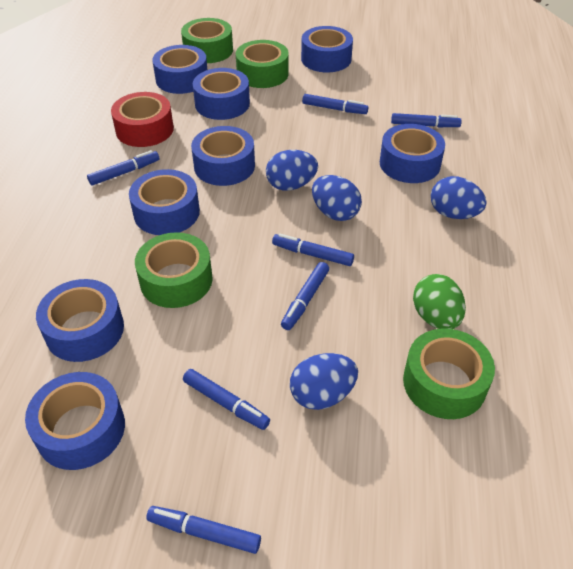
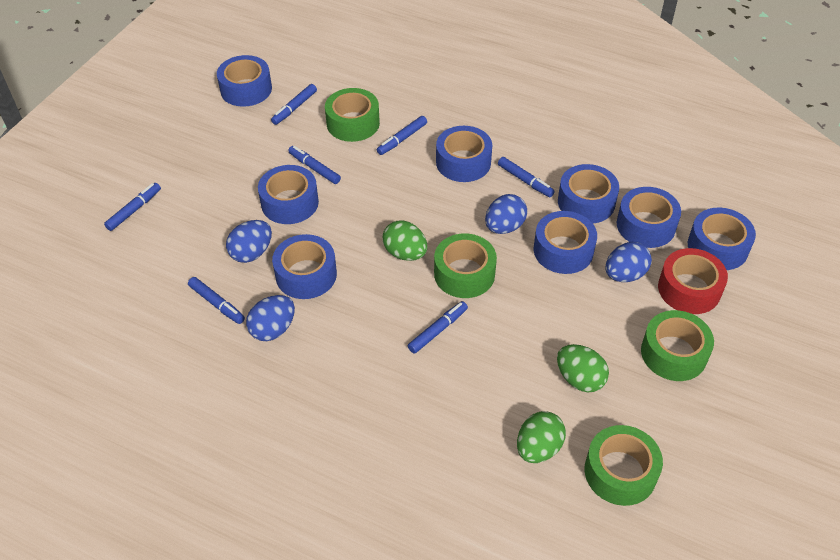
green egg: 1 -> 3

